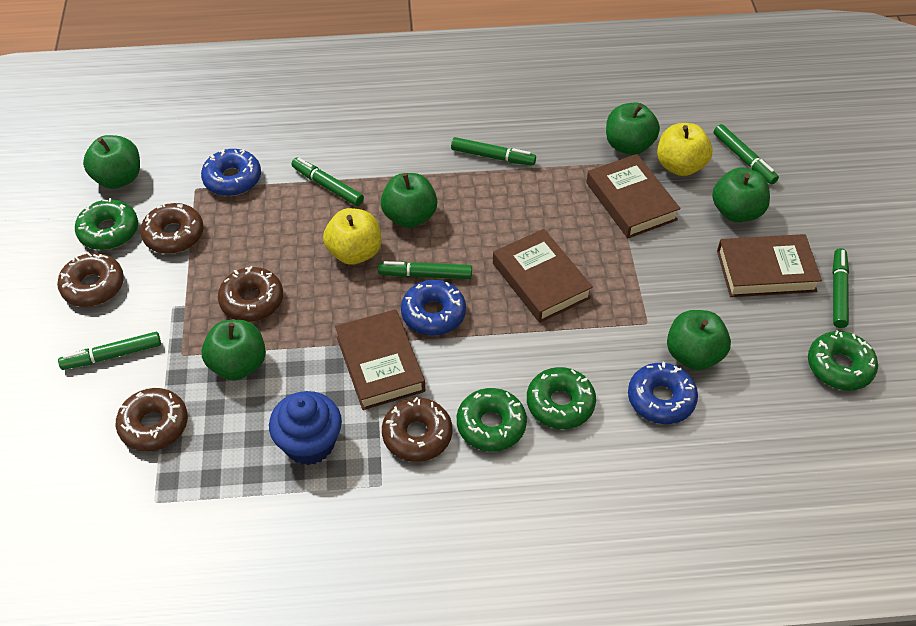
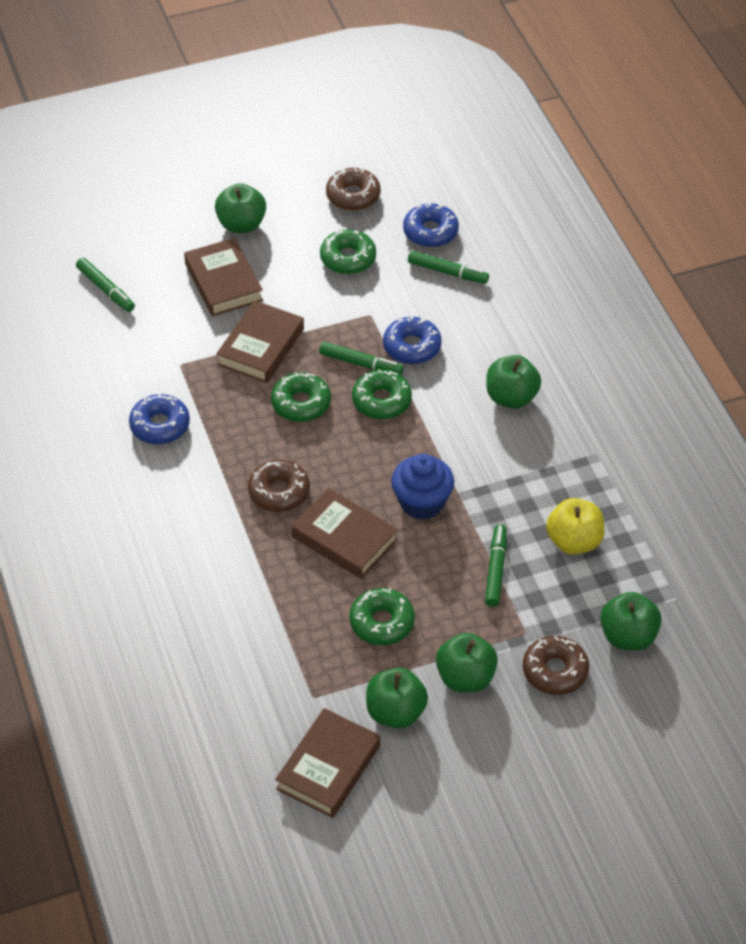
brown donut: 5 -> 3
green apple: 6 -> 5
green marker: 6 -> 4
yellow apple: 2 -> 1

